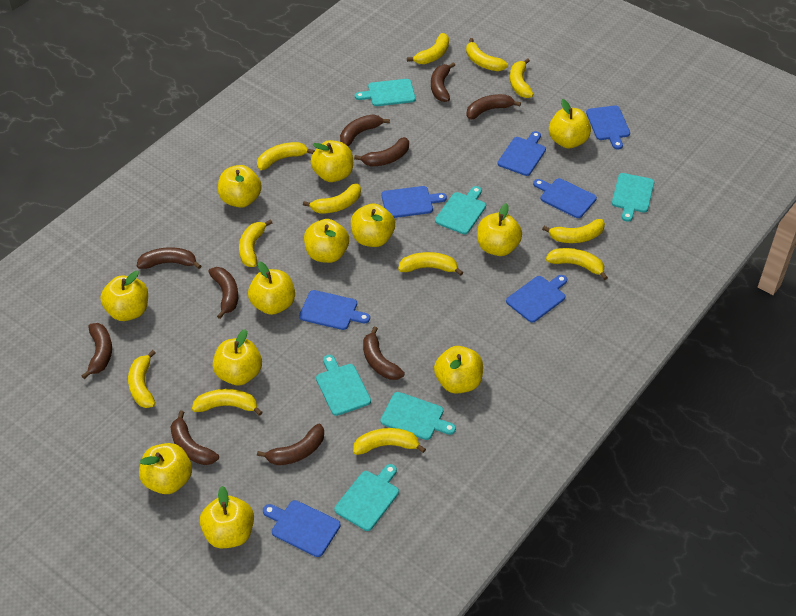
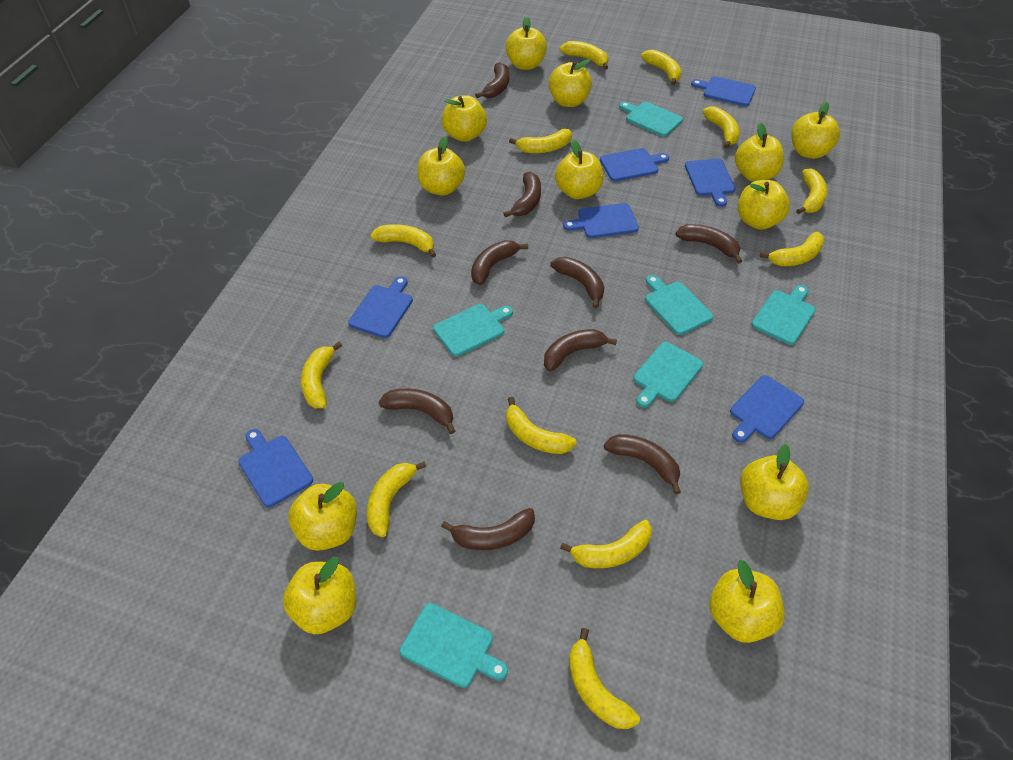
brown banana: 10 -> 9

